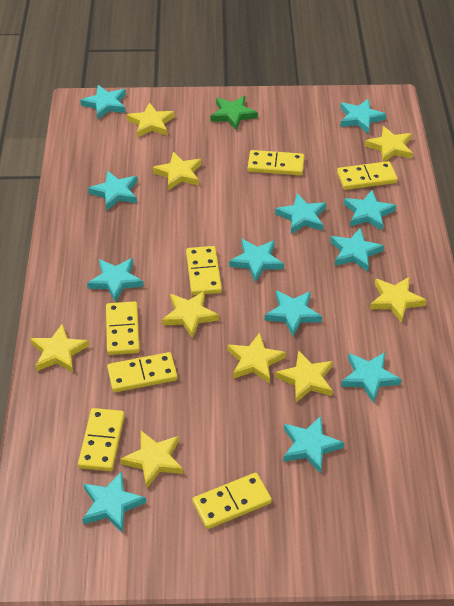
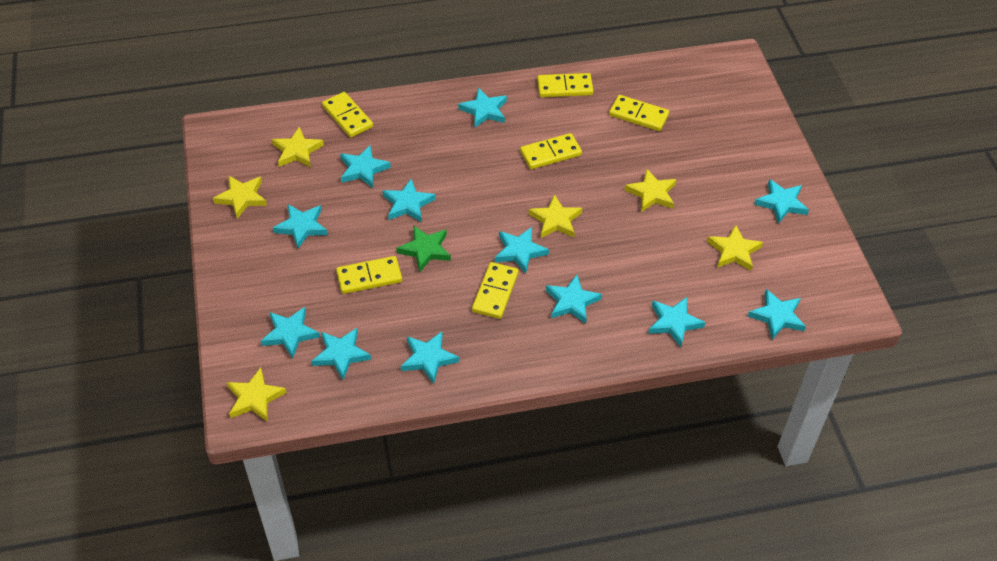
yellow domino: 7 -> 6
yellow star: 9 -> 6

